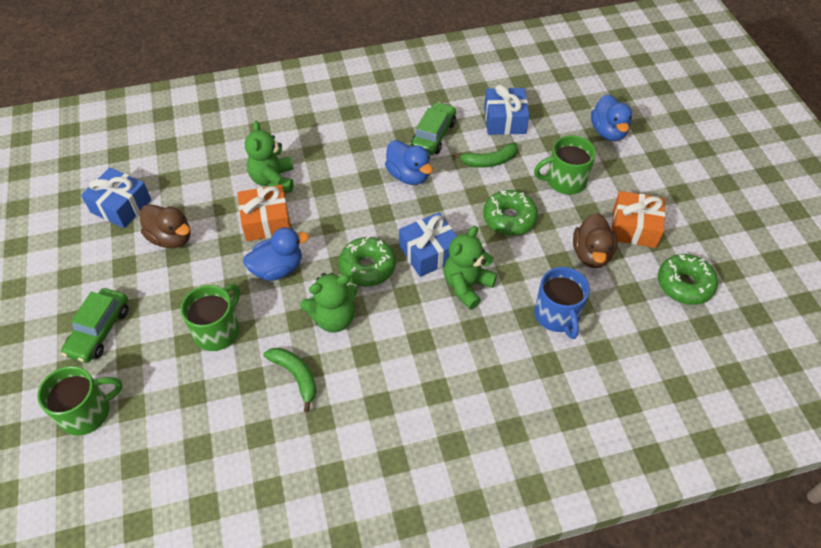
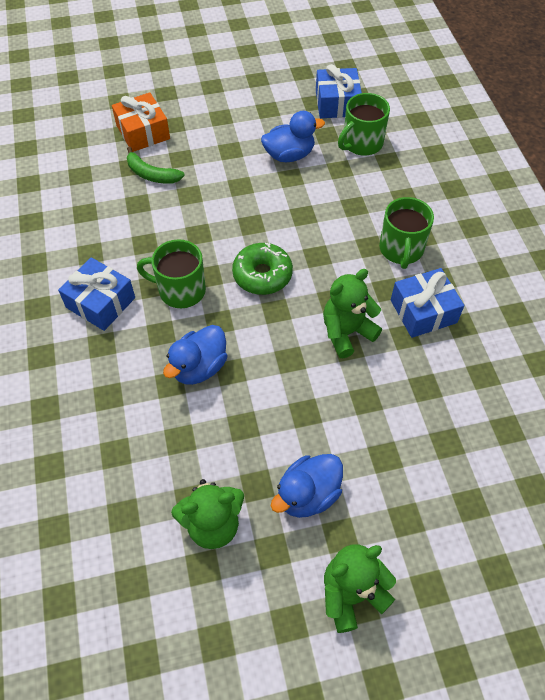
blue mug: 1 -> 0
brown duck: 2 -> 0
green banana: 2 -> 1
green car: 2 -> 0
green donut: 3 -> 1
orange gift: 2 -> 1

